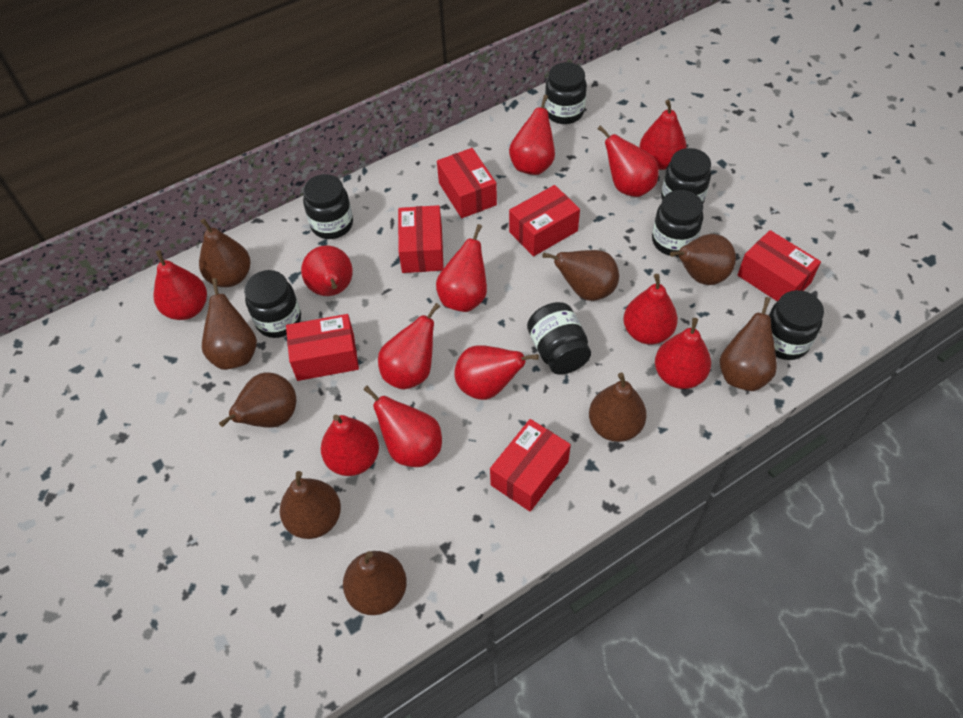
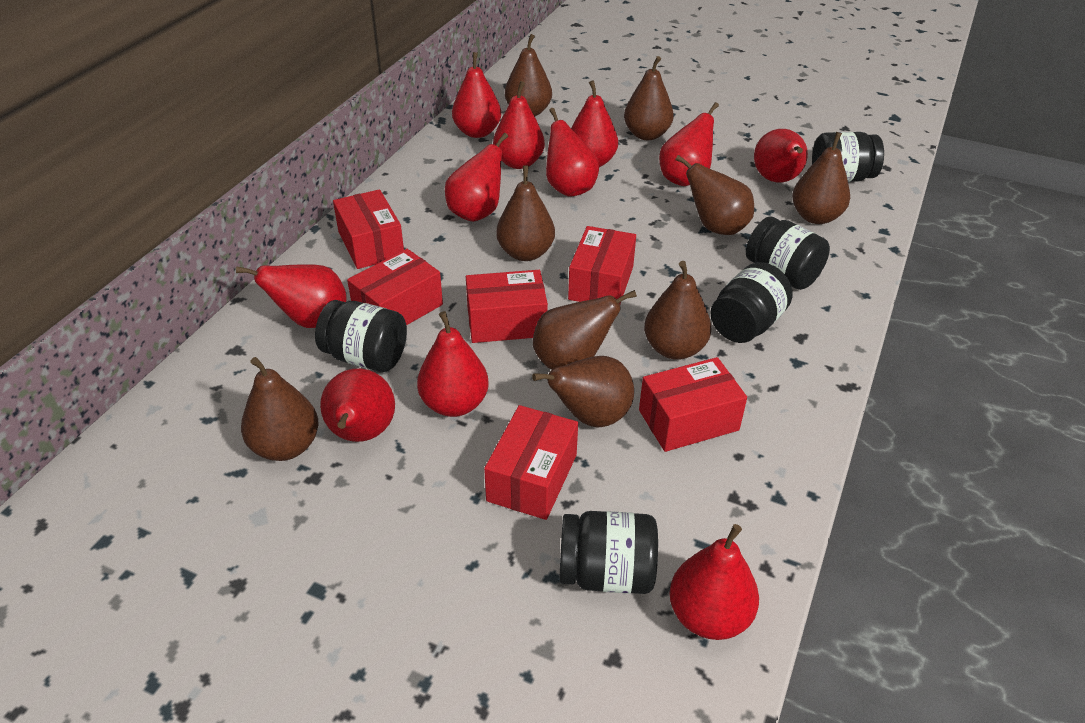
black jar: 7 -> 5
red pear: 12 -> 11

